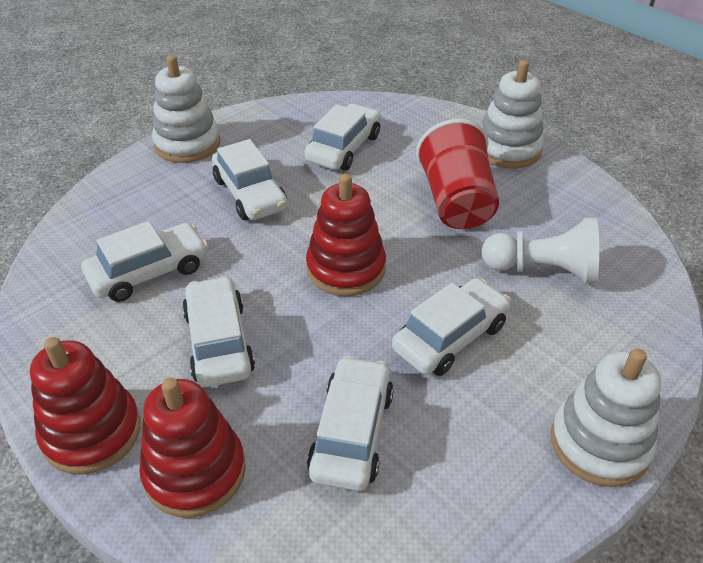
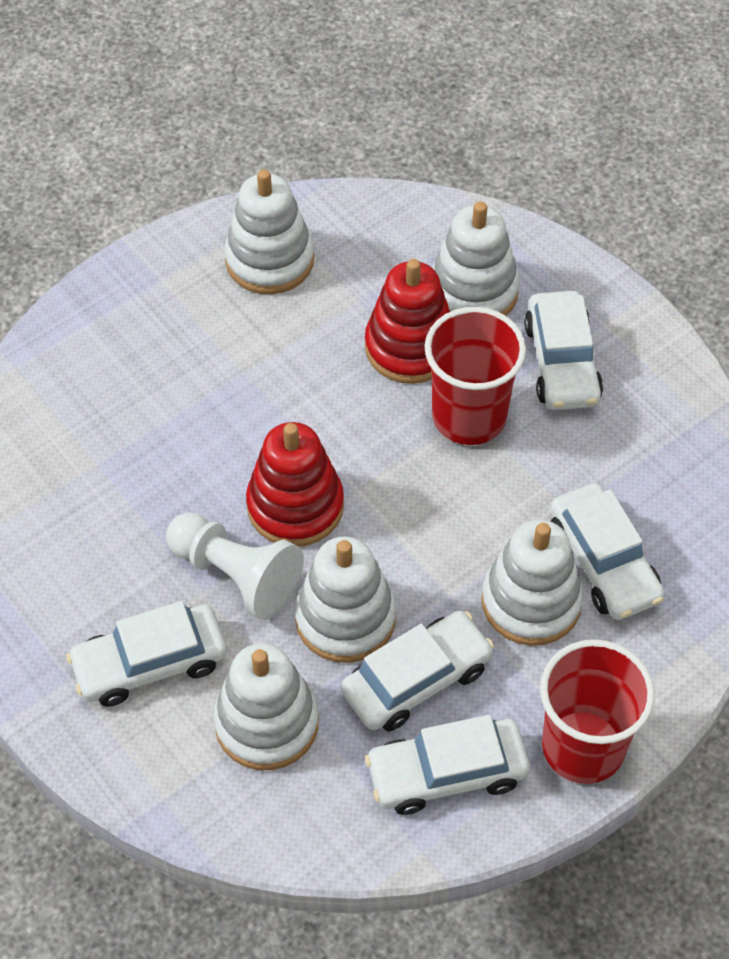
red cup: 1 -> 2
red stacking toy: 3 -> 2
white car: 6 -> 5
white stacking toy: 3 -> 5

